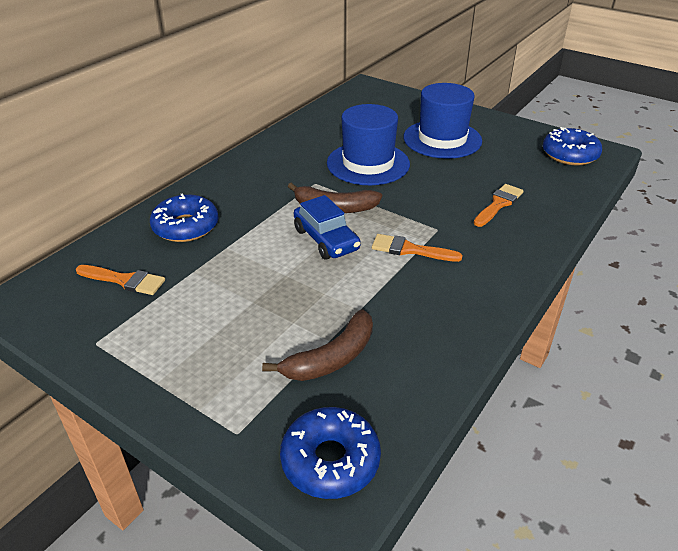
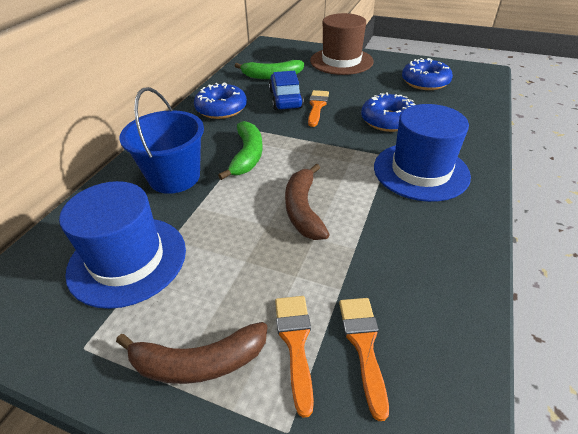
blue bucket: 0 -> 1
brown hat: 0 -> 1
green banana: 0 -> 2

